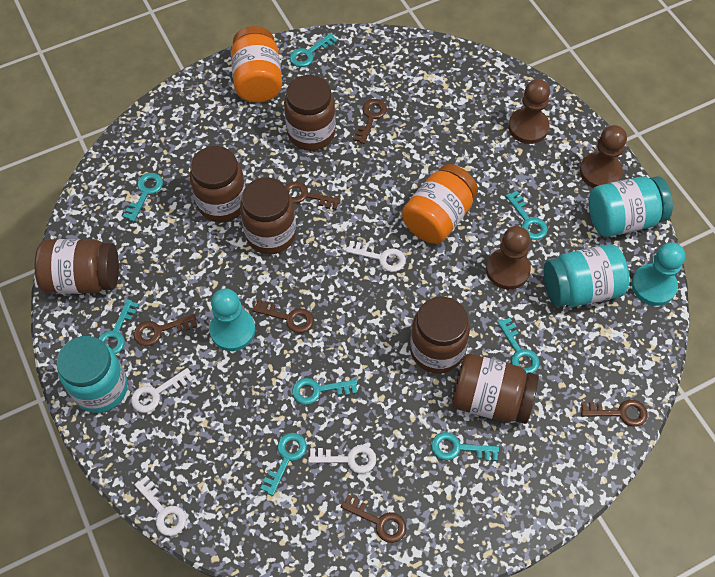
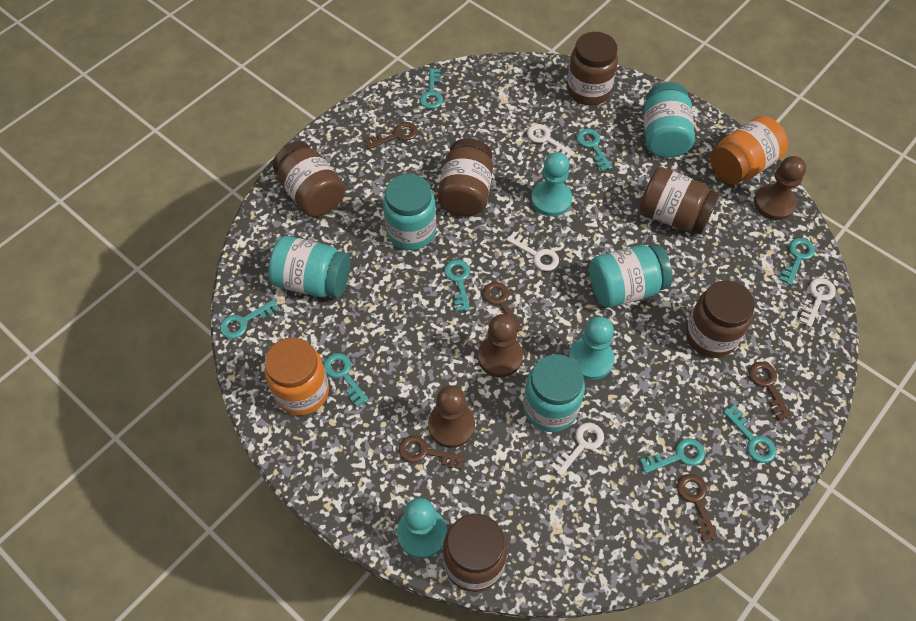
brown key: 6 -> 5
turquoise jar: 3 -> 5
turquoise pawn: 2 -> 3

